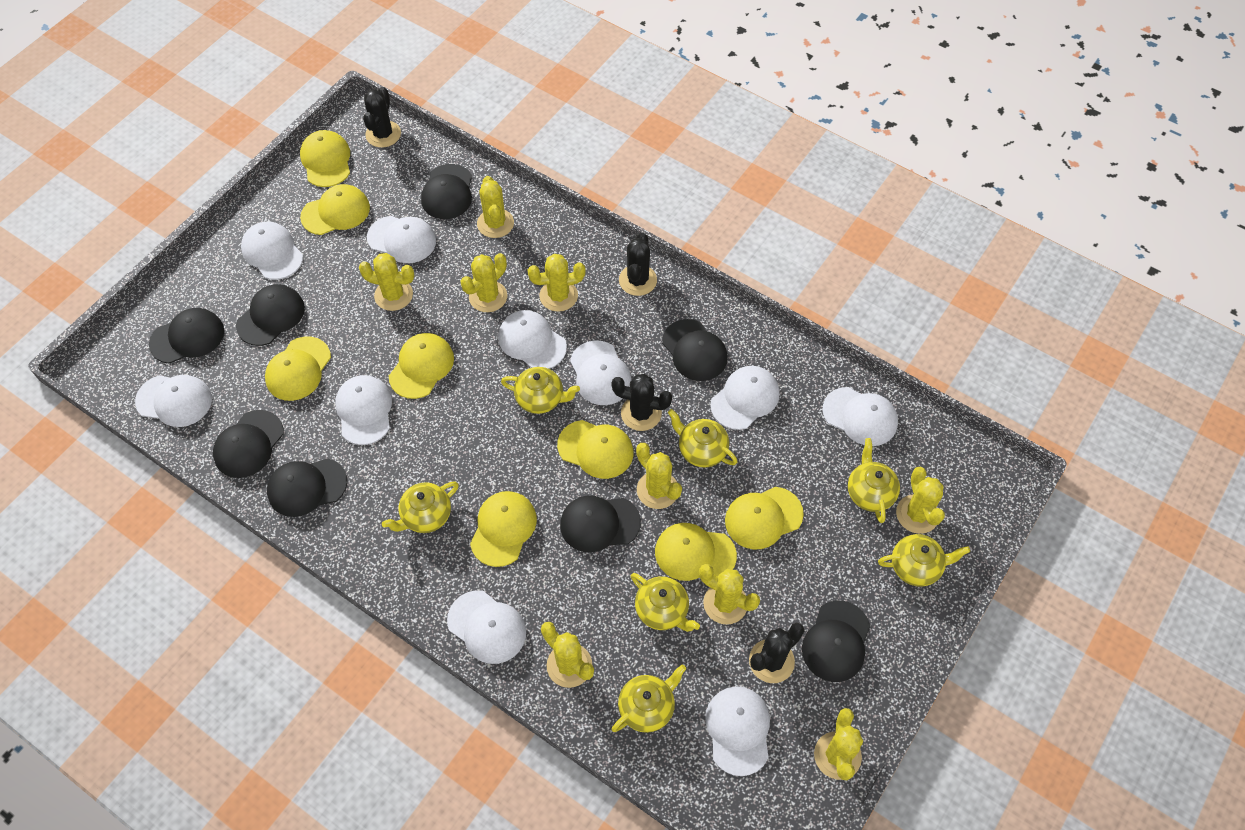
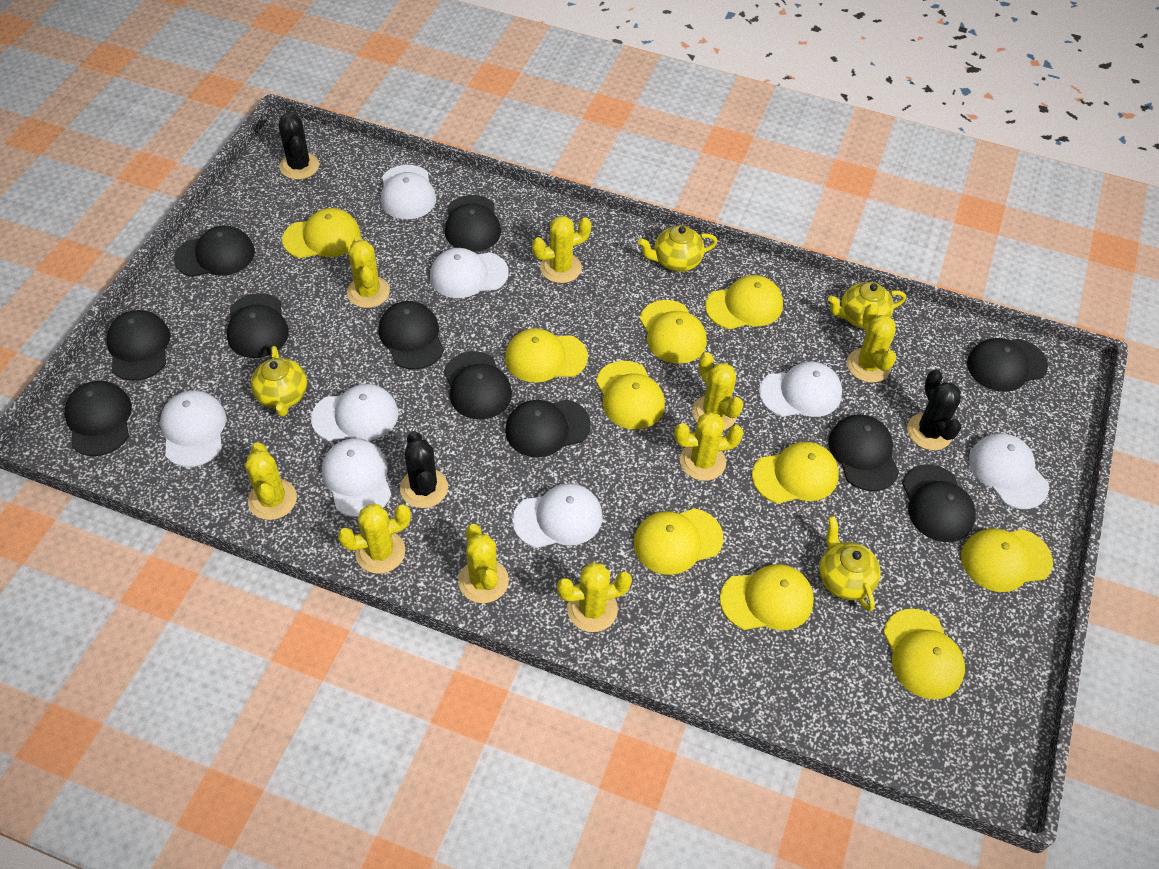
black cactus: 4 -> 3
black cap: 8 -> 11
white cap: 10 -> 8
yellow cap: 8 -> 10
yellow teapot: 7 -> 4

